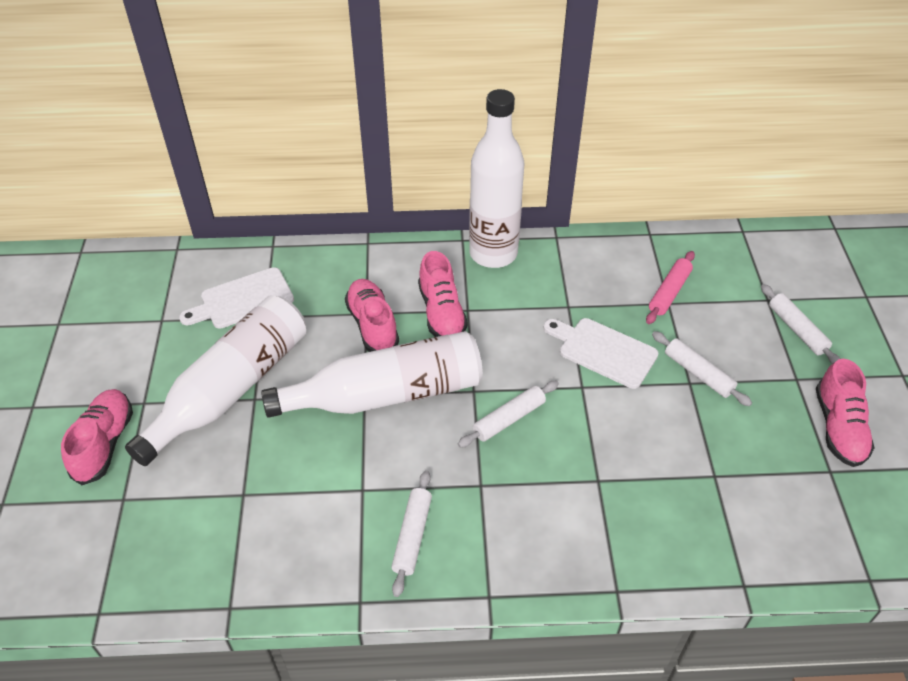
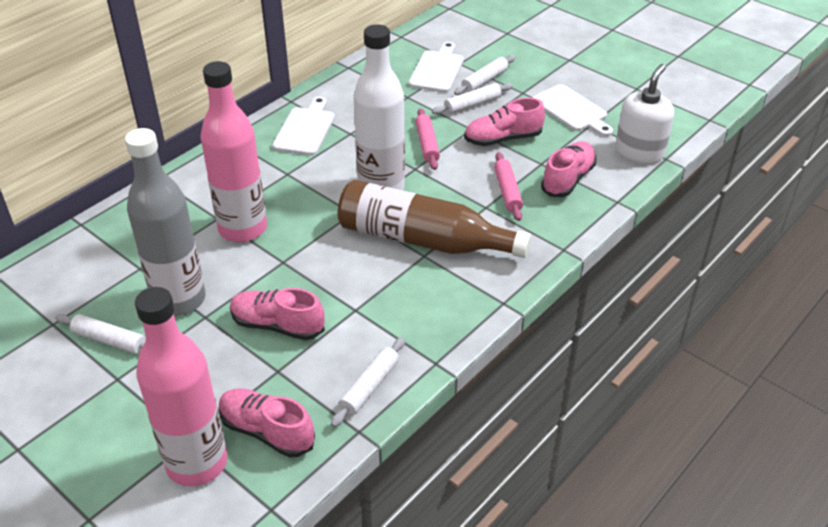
brown bottle: 0 -> 1
grey bottle: 0 -> 1
pink bottle: 0 -> 2
pink rolling pin: 1 -> 2
white bottle: 3 -> 1
white cutting board: 2 -> 3
white soap dispenser: 0 -> 1

